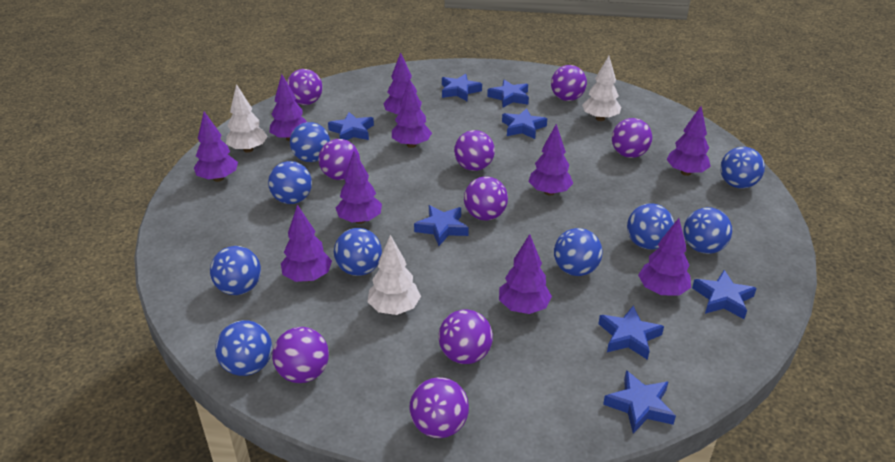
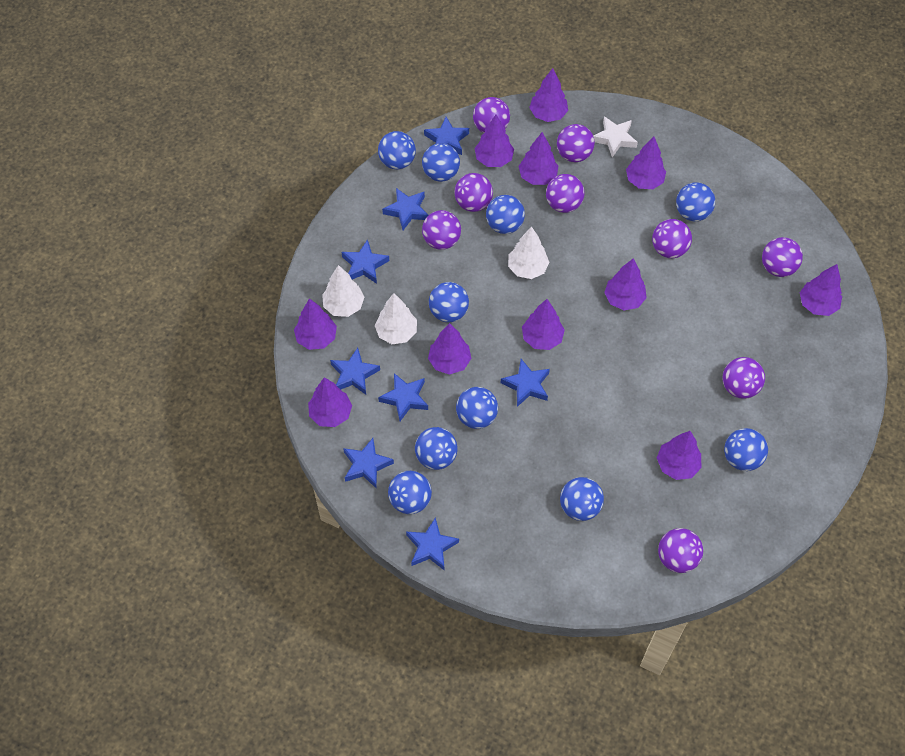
blue ball: 9 -> 10
purple tree: 10 -> 11
white star: 0 -> 1

